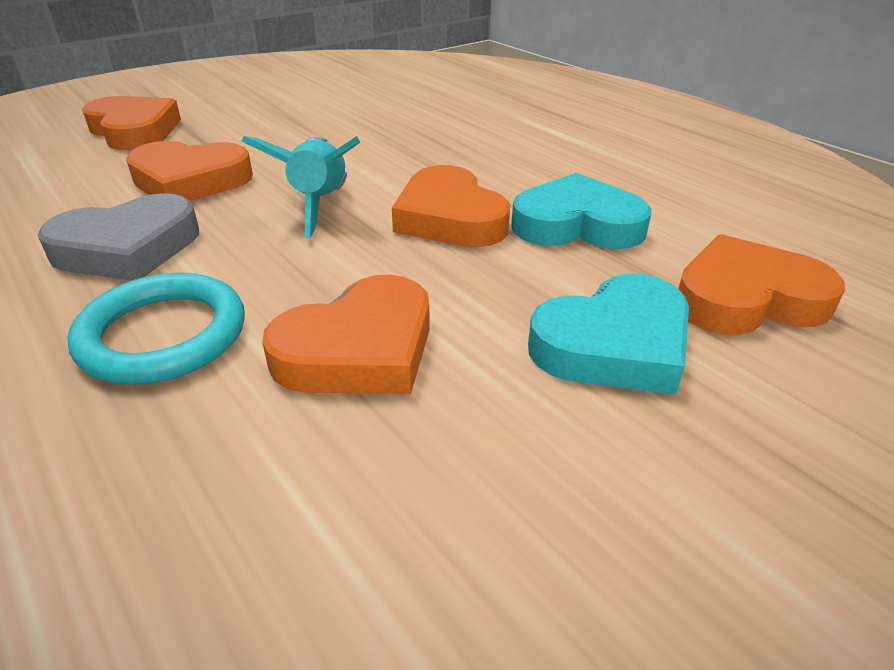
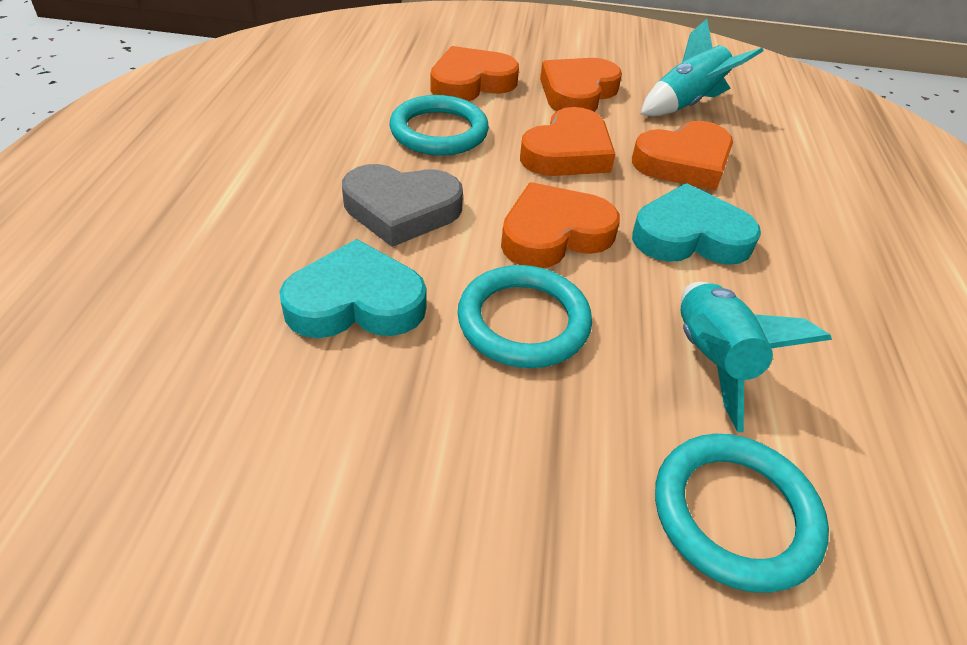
turquoise ring: 1 -> 3
turquoise rocket: 1 -> 2

